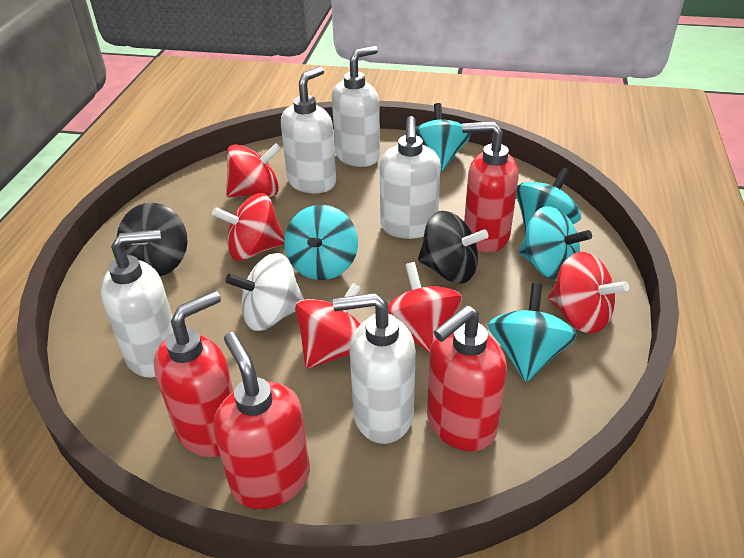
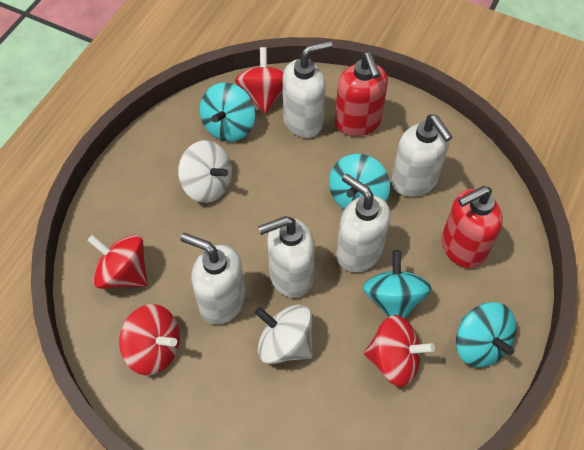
black spinning top: 2 -> 0
red soap dispenser: 4 -> 2
red spinning top: 5 -> 4
turquoise spinning top: 5 -> 4
white spinning top: 1 -> 2

